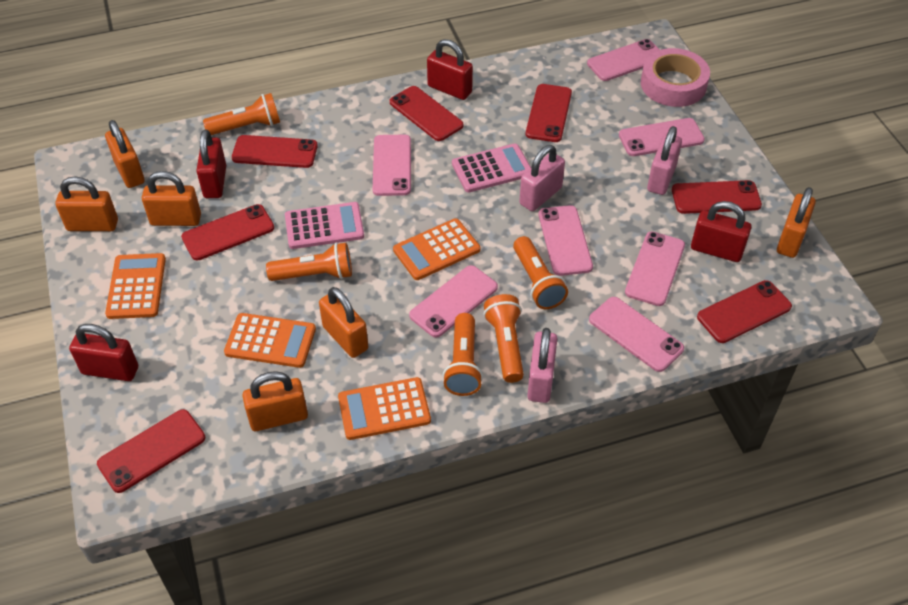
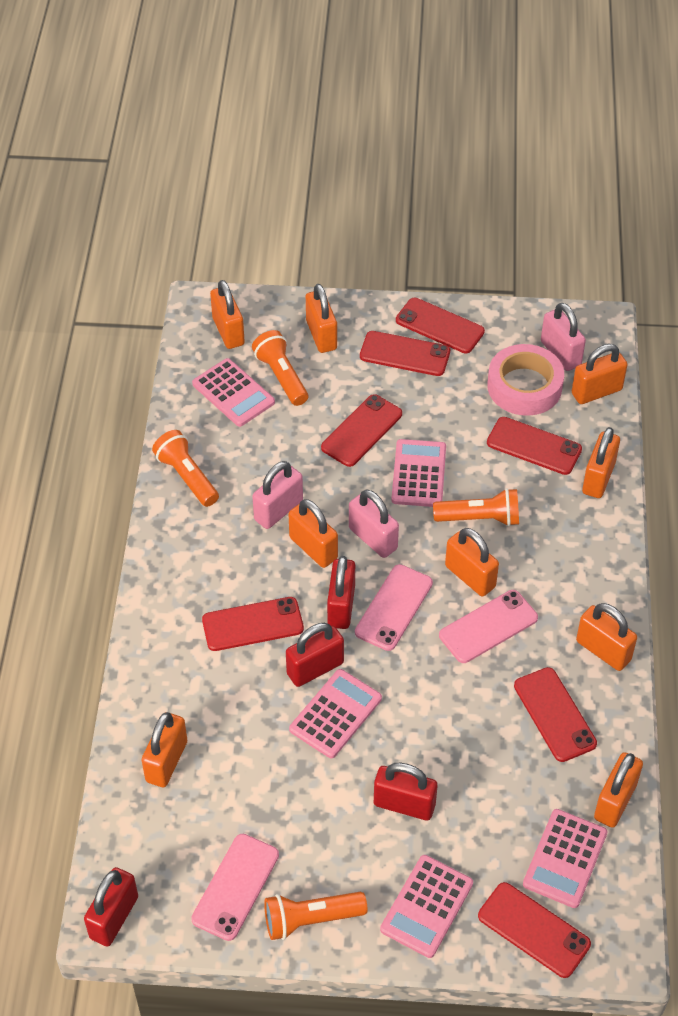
orange calculator: 4 -> 0
orange flashlight: 5 -> 4
orange padlock: 6 -> 9
pink calculator: 2 -> 5
pink phone: 7 -> 3

